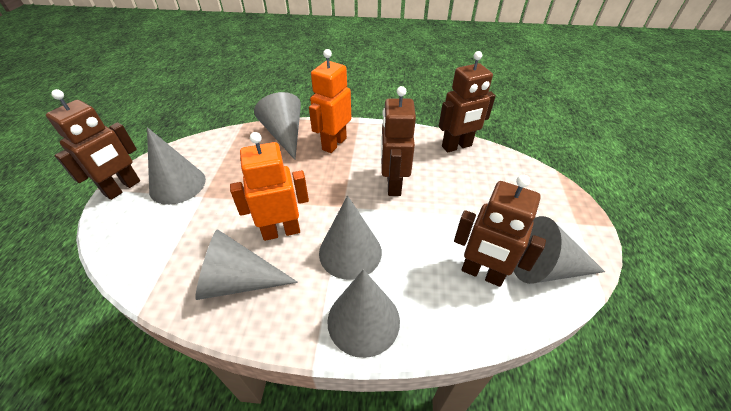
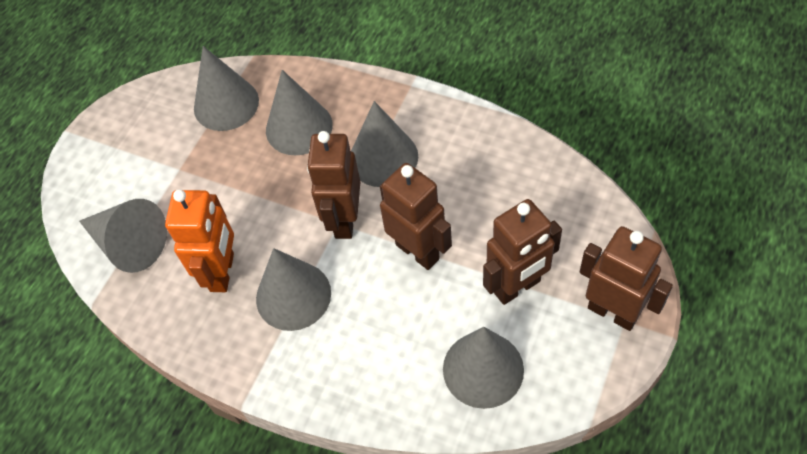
orange robot: 2 -> 1

